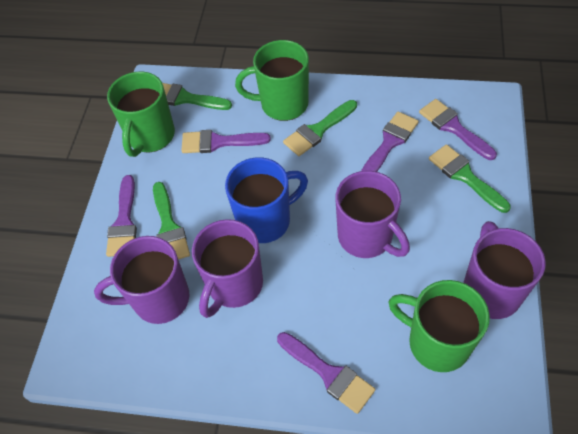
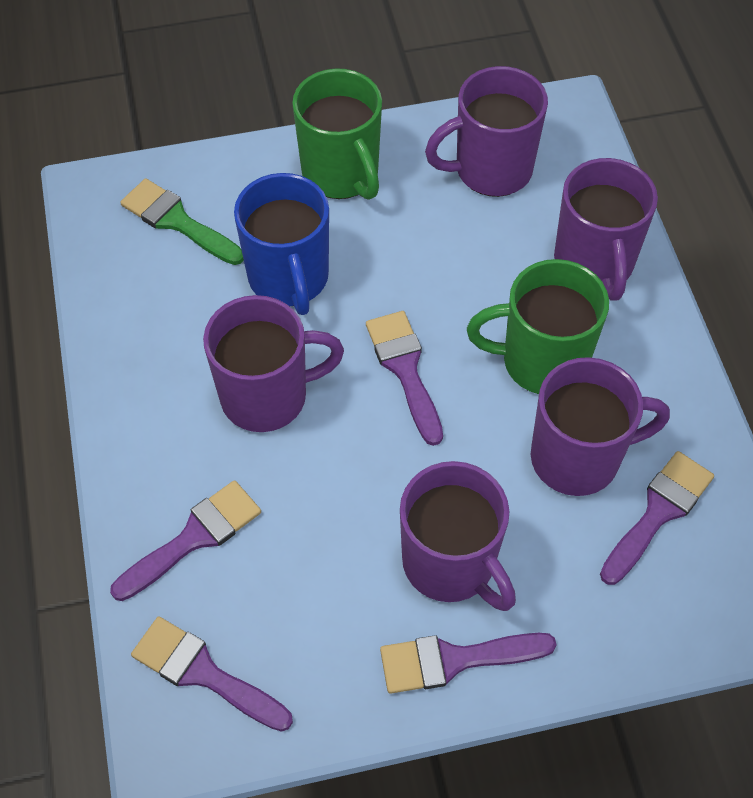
green brush: 4 -> 1
green mug: 3 -> 2
purple mug: 4 -> 5

